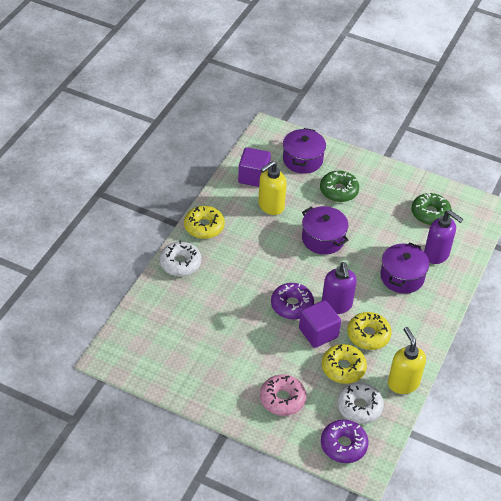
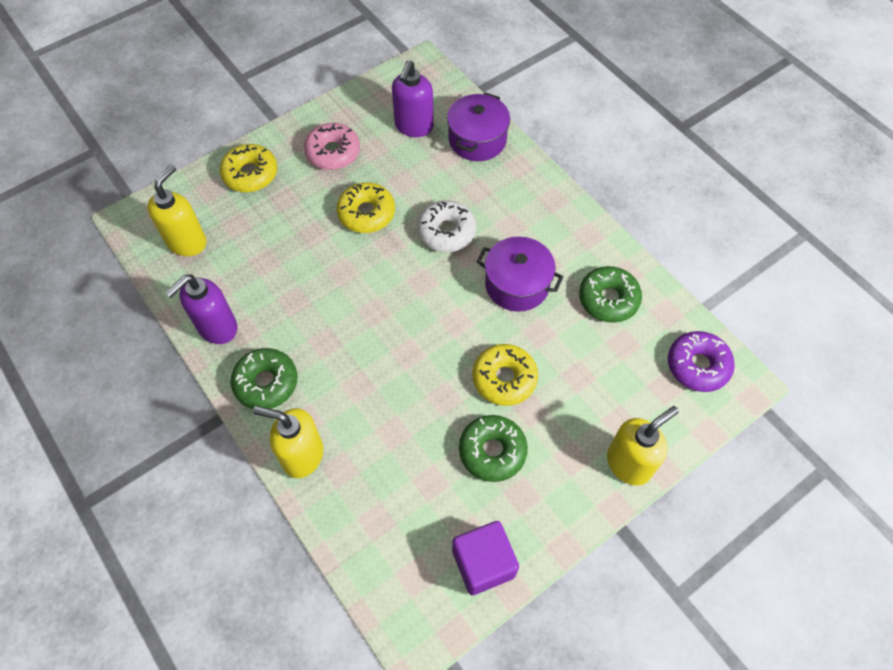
green donut: 2 -> 3
purple cube: 2 -> 1
purple donut: 2 -> 1
purple pot: 3 -> 2
white donut: 2 -> 1
yellow soap dispenser: 2 -> 3

